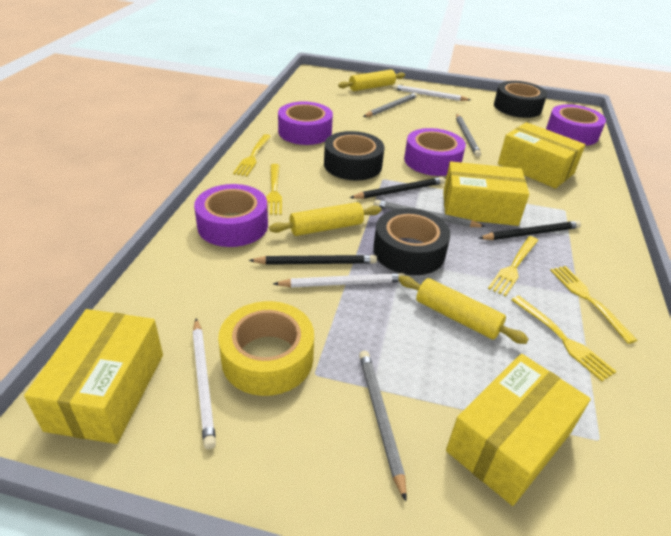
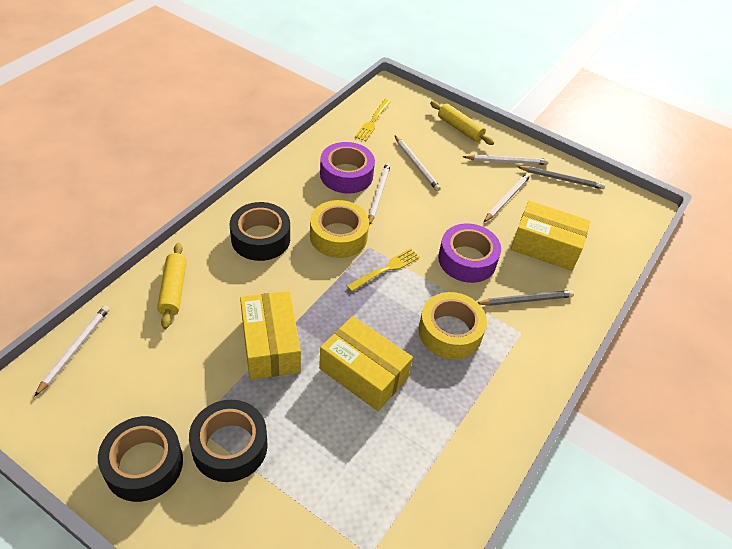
black pencil: 3 -> 0
grey pencil: 4 -> 2
purple tape: 4 -> 2
white pencil: 3 -> 5
yellow box: 4 -> 3
yellow fork: 5 -> 2
yellow rolling pin: 3 -> 2
yellow tape: 1 -> 2

